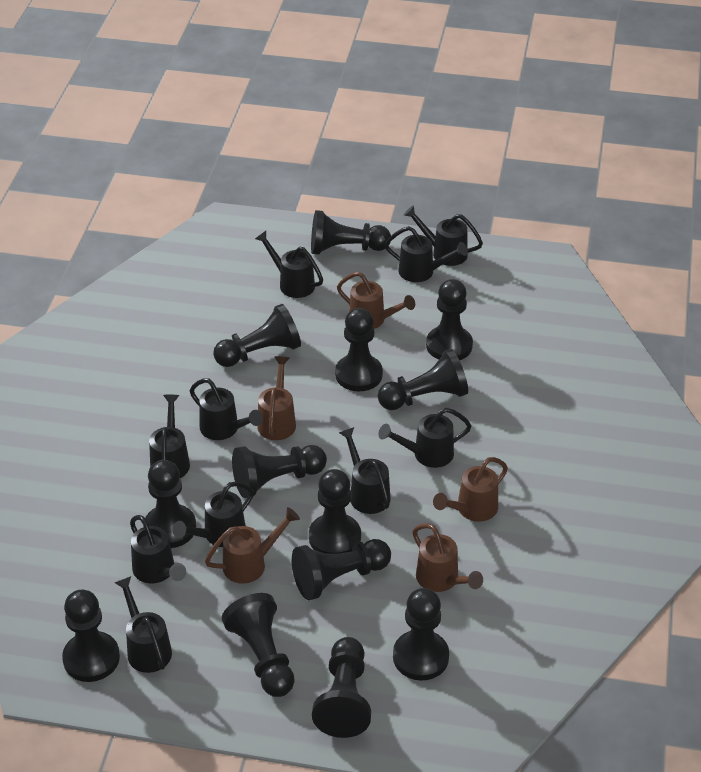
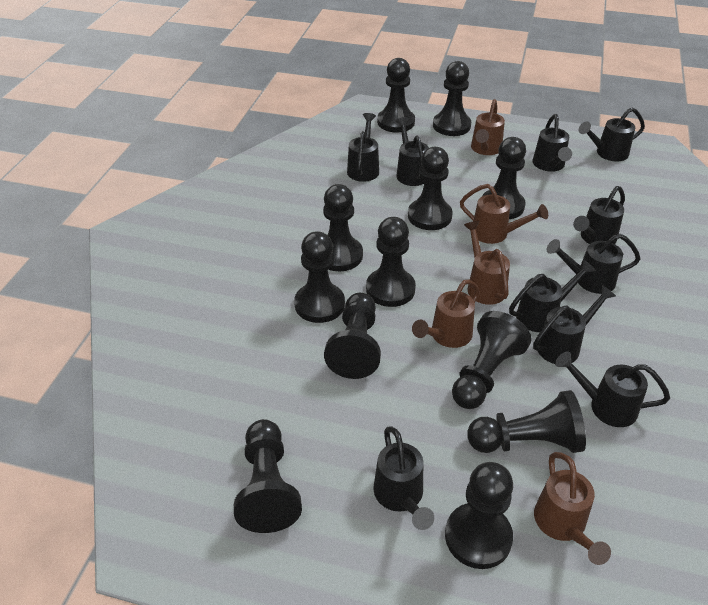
black pawn: 13 -> 12

